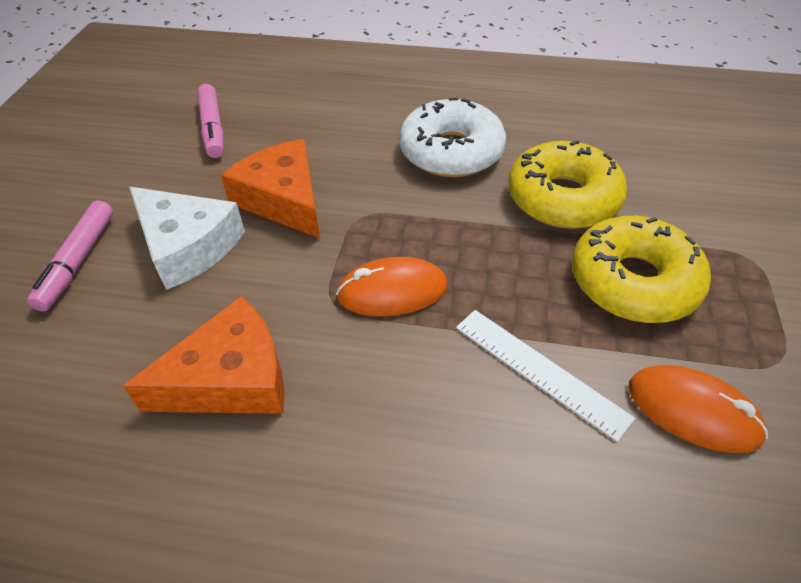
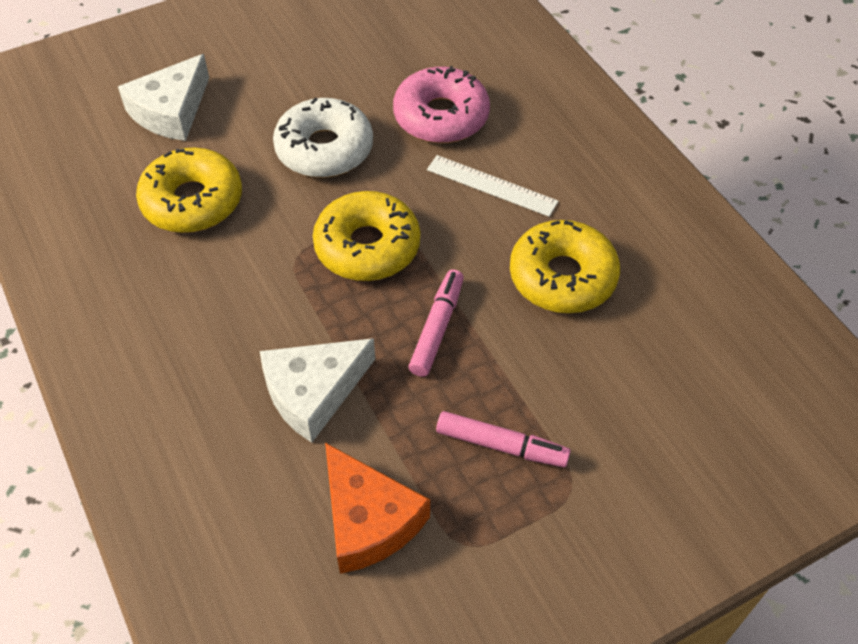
orange cheese: 2 -> 1
orange mouse: 2 -> 0
pink donut: 0 -> 1
white cheese: 1 -> 2
yellow donut: 2 -> 3

